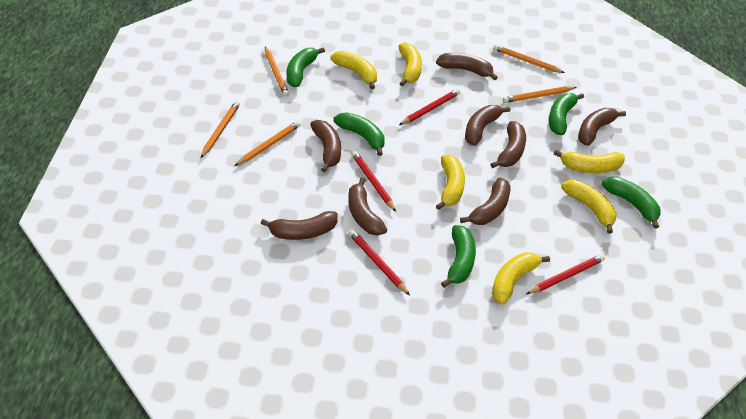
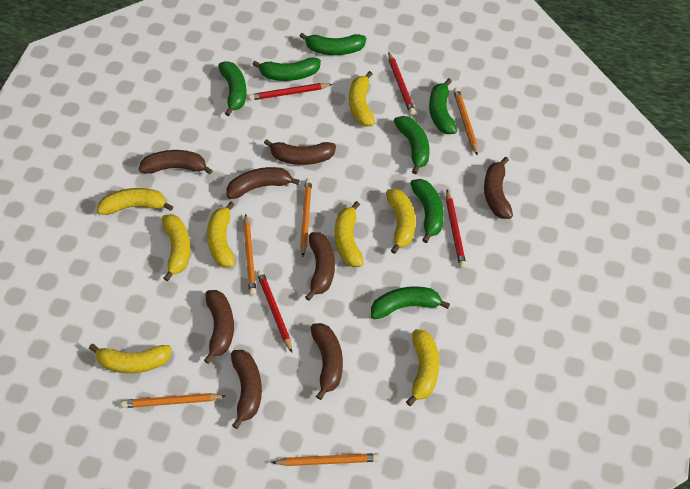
green banana: 5 -> 7
yellow banana: 6 -> 8

